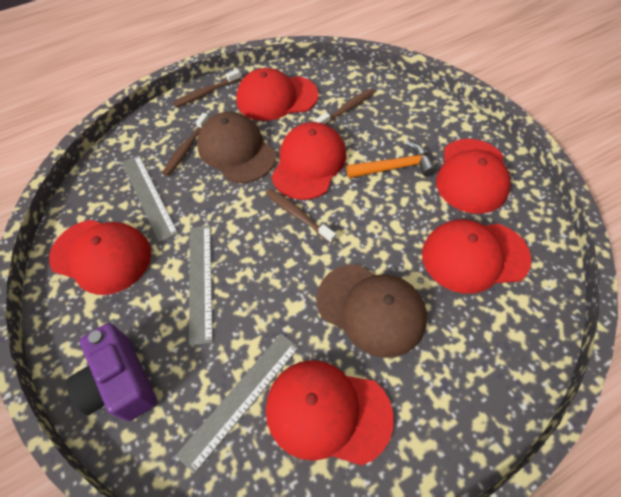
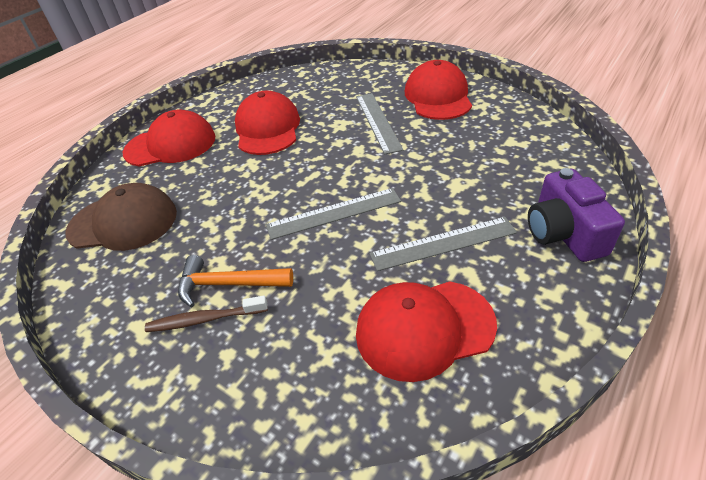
brown cap: 2 -> 1
brown toothbrush: 4 -> 1
red cap: 6 -> 4

